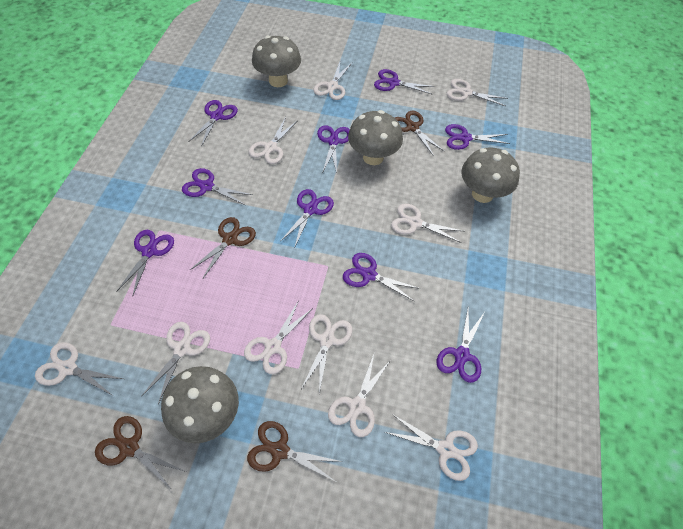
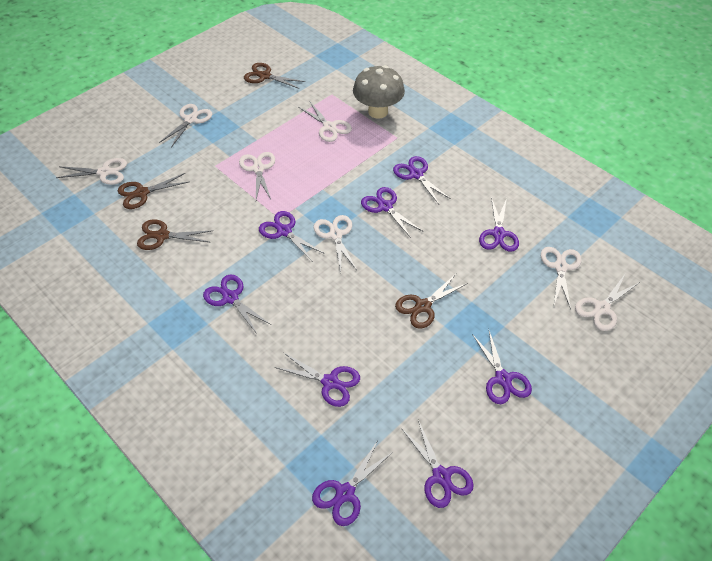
grey mushroom: 4 -> 1
white scissors: 10 -> 7

